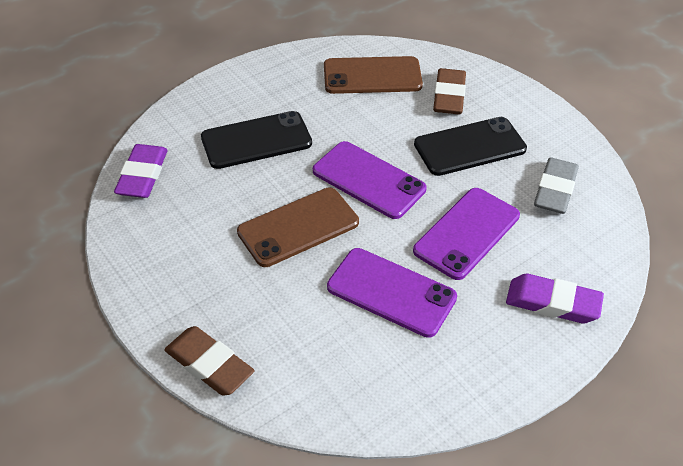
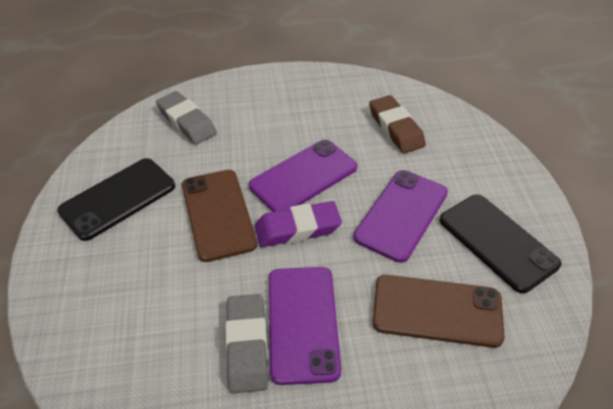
brown eraser: 2 -> 1
grey eraser: 1 -> 2
purple eraser: 2 -> 1

